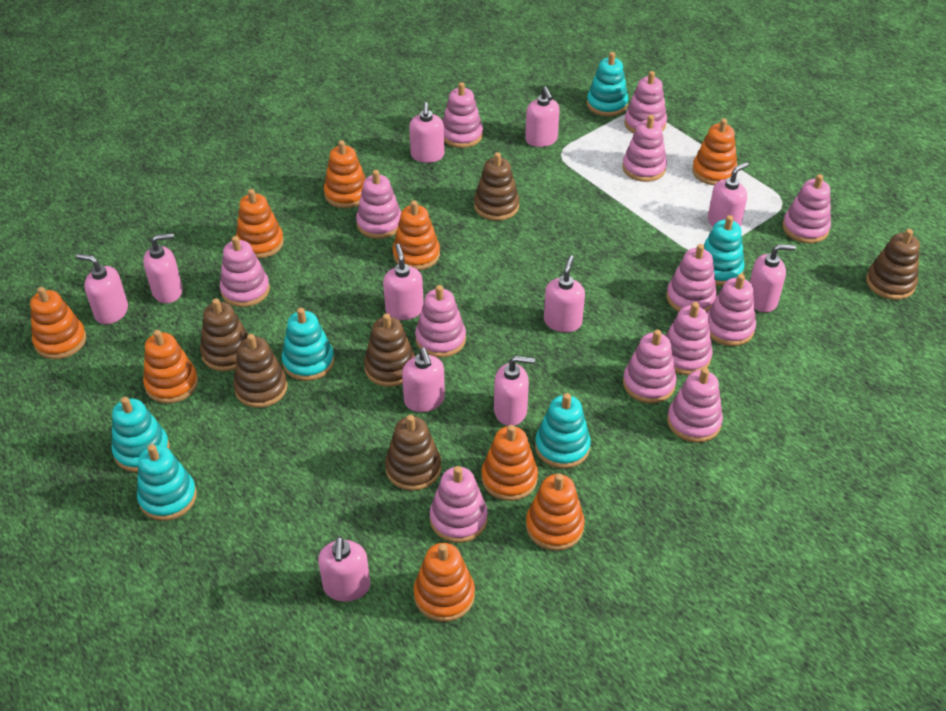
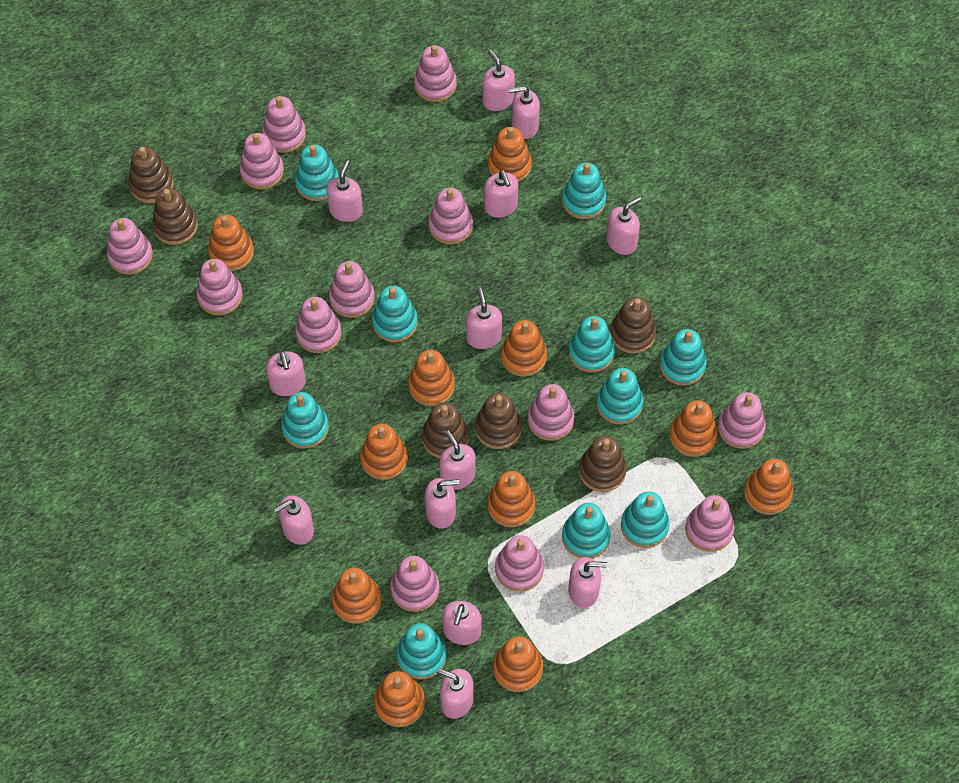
orange stacking toy: 9 -> 11
pink soap dispenser: 11 -> 13
turquoise stacking toy: 6 -> 10

